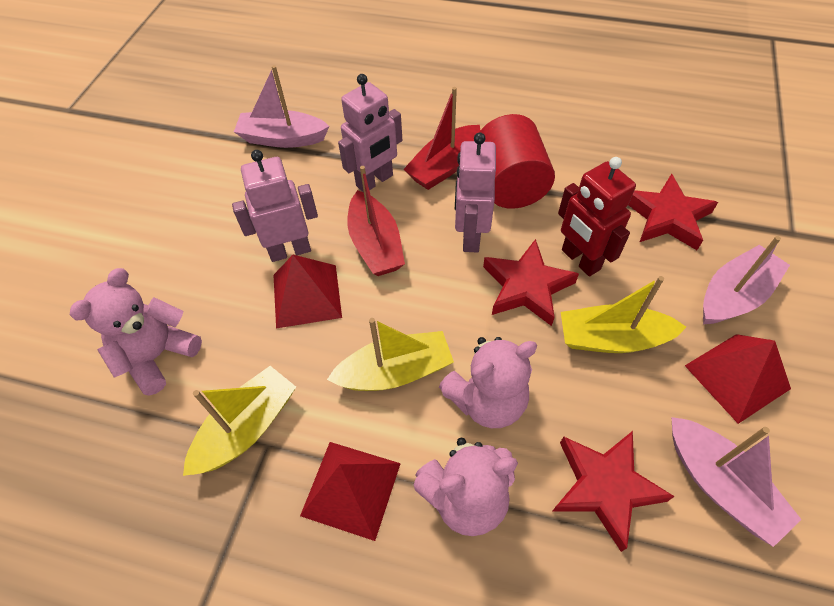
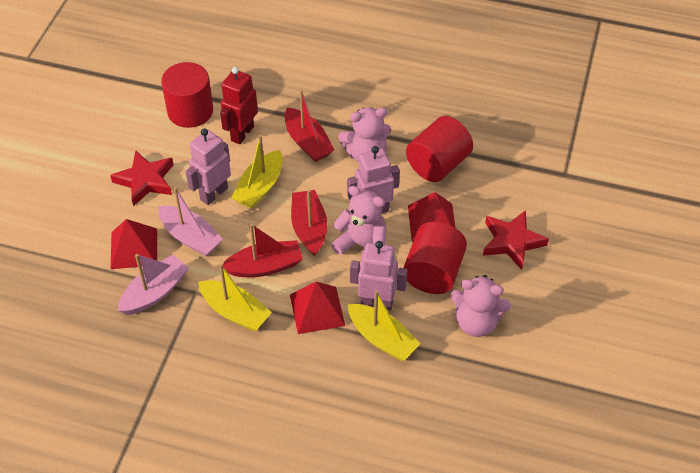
pink boat: 3 -> 2
red boat: 2 -> 3
red cylinder: 1 -> 3
red star: 3 -> 2

